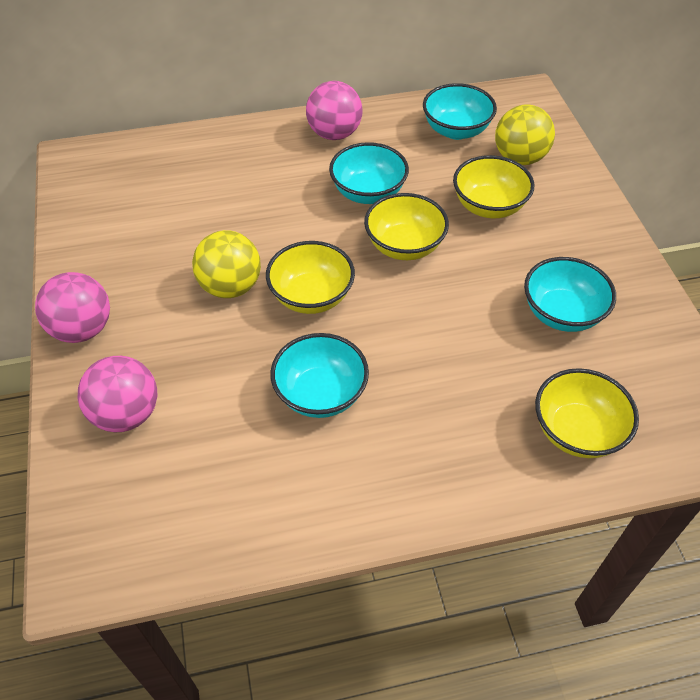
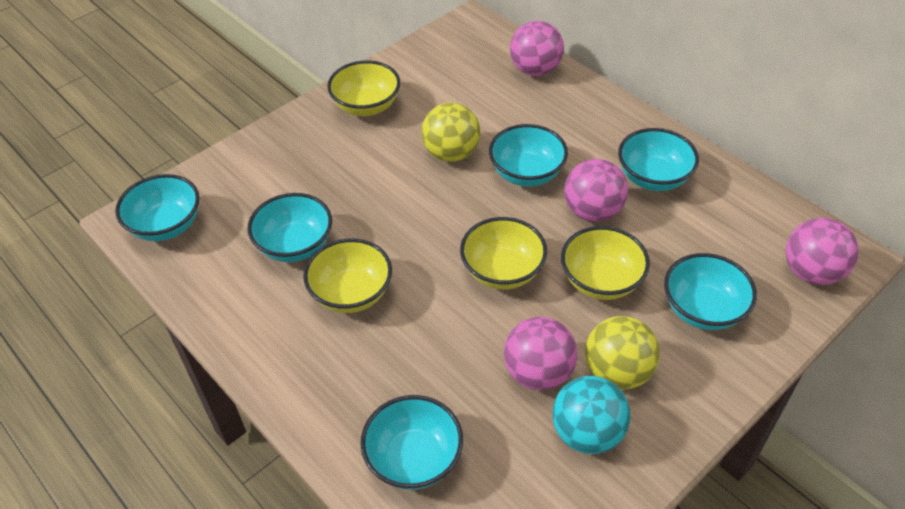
pink ball: 3 -> 4
turquoise ball: 0 -> 1
turquoise bowl: 4 -> 6

